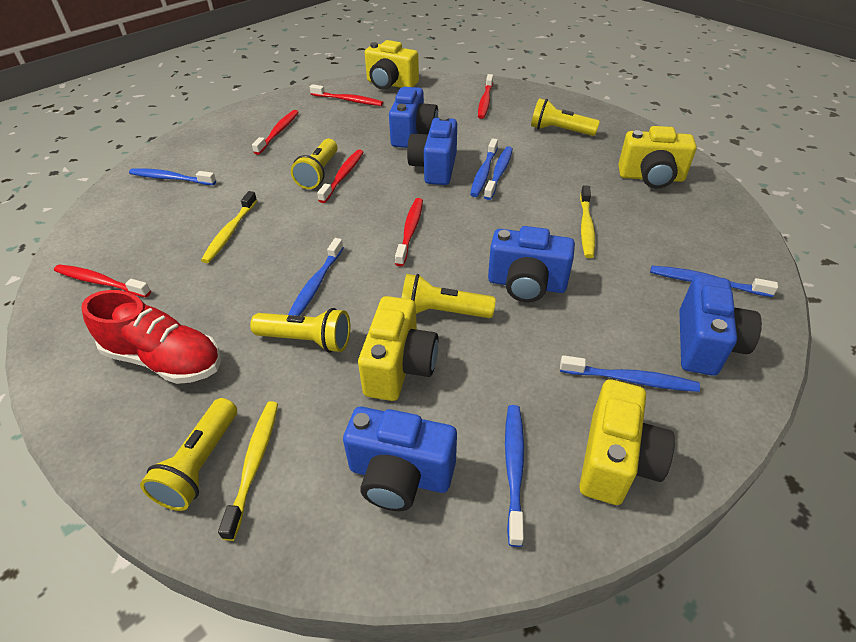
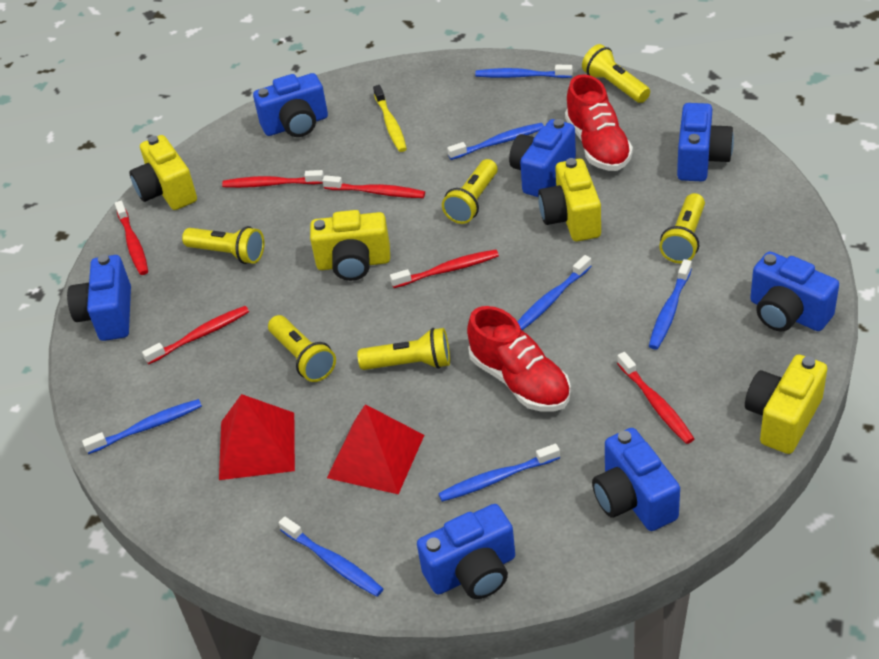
blue camera: 5 -> 7
red pyramid: 0 -> 2
red shoe: 1 -> 2
yellow flashlight: 5 -> 6
yellow toothbrush: 3 -> 1

